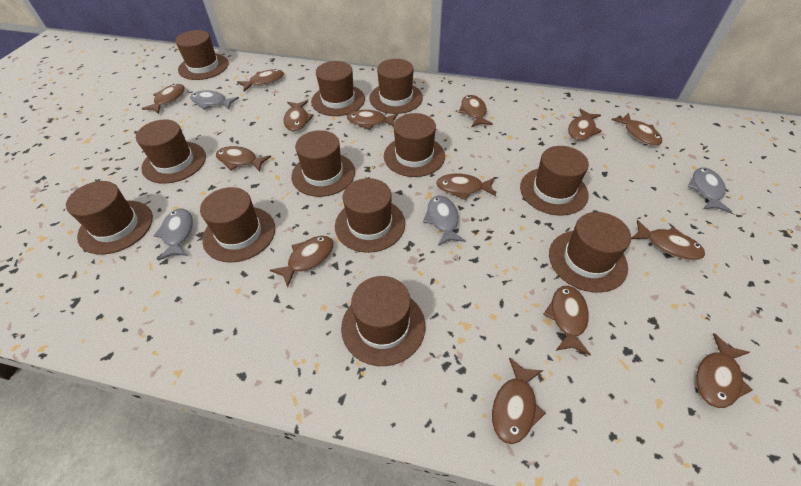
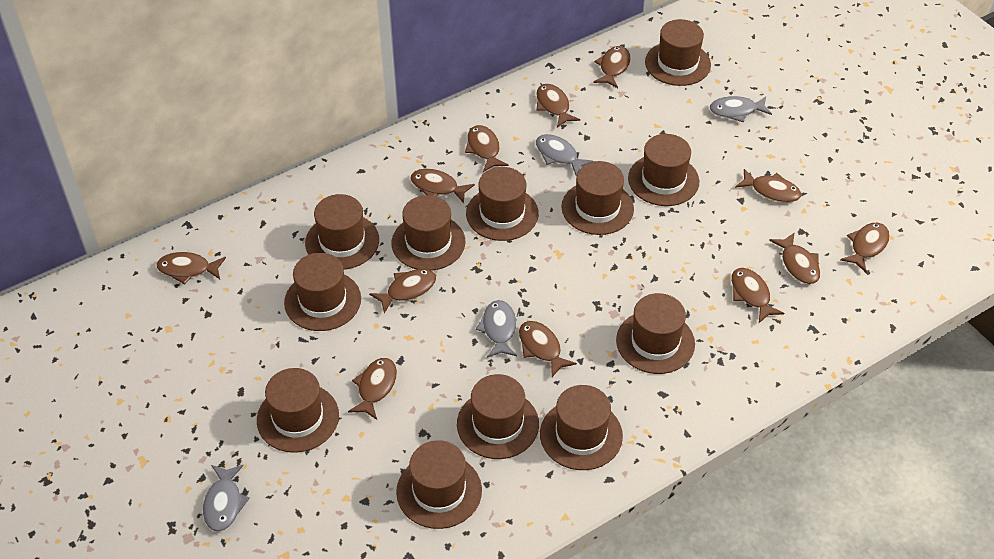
brown fish: 14 -> 12

